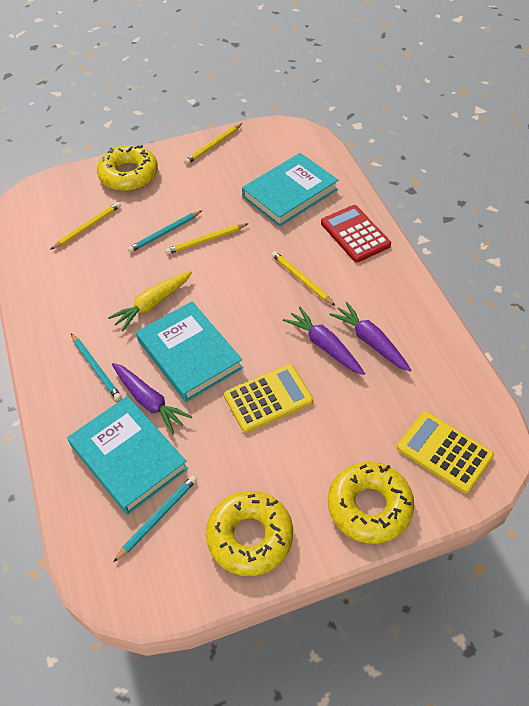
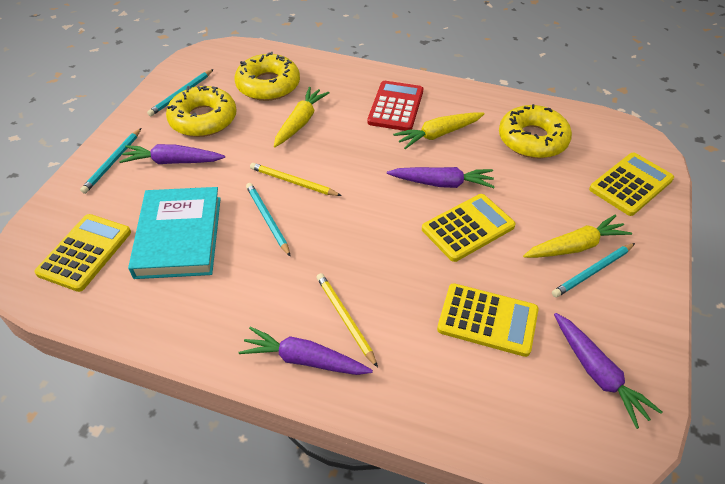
purple carrot: 3 -> 4
turquoise book: 3 -> 1
turquoise pencil: 3 -> 4
yellow calculator: 2 -> 4
yellow carrot: 1 -> 3
yellow pencil: 4 -> 2

